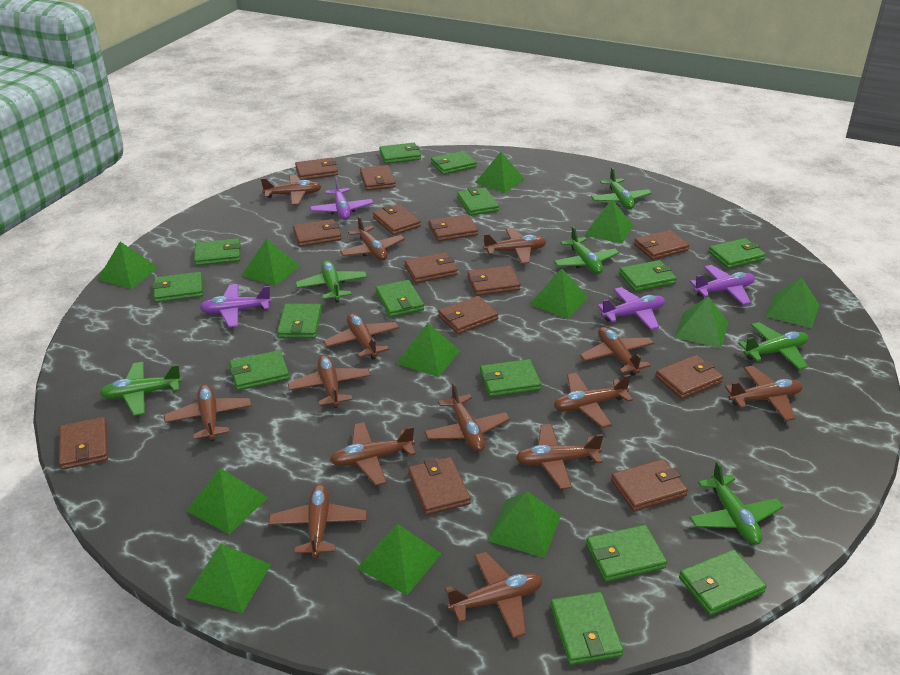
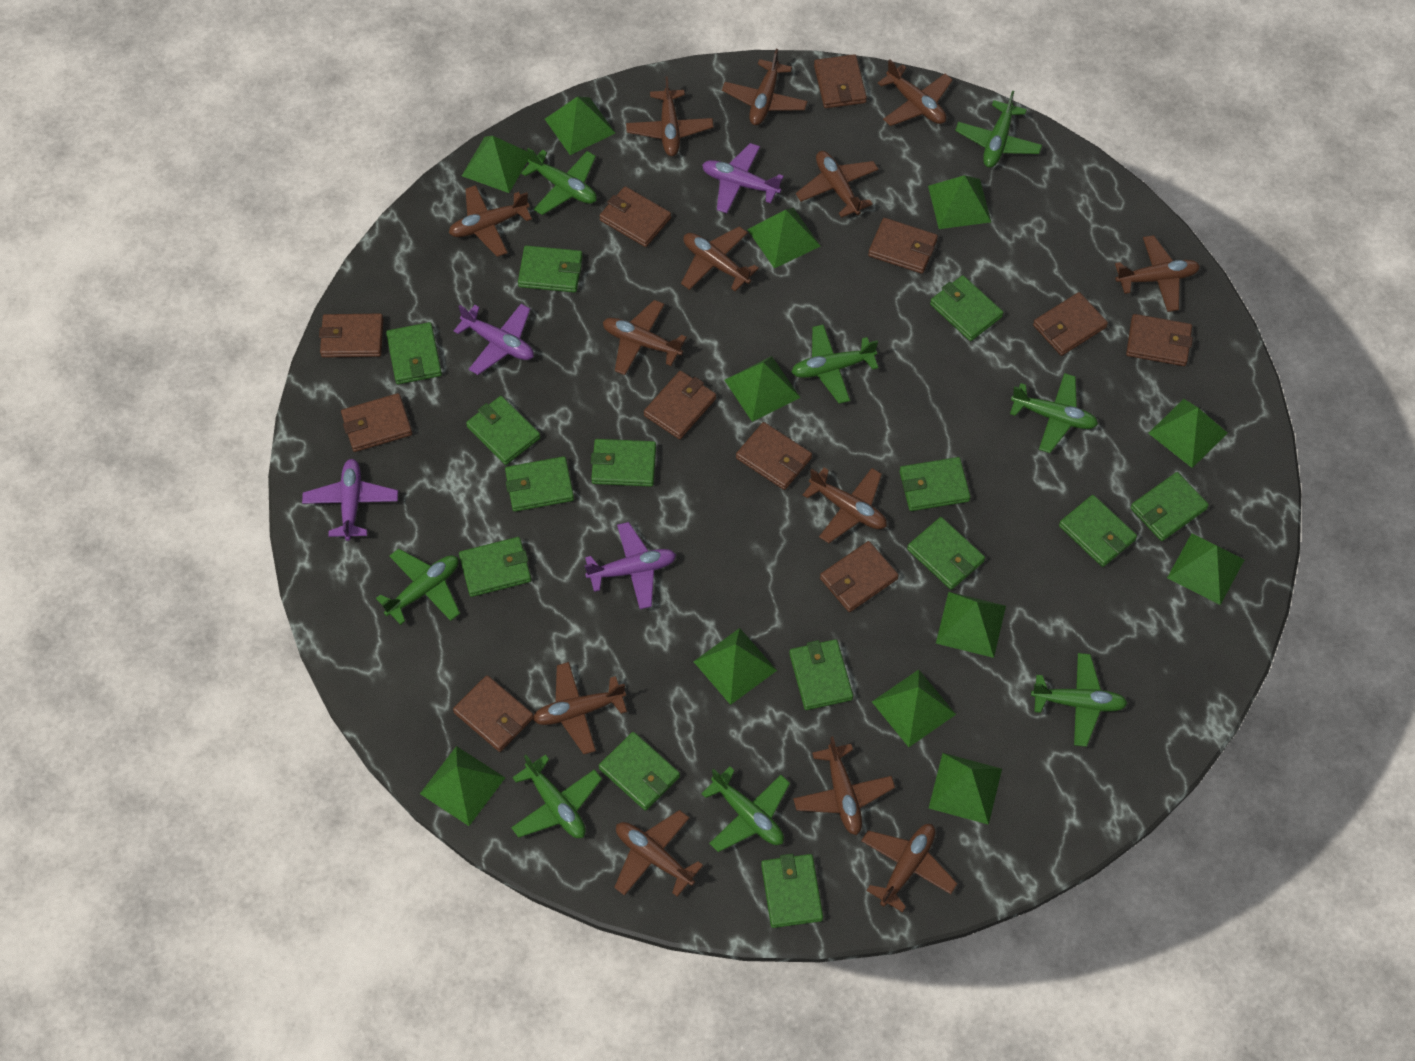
brown plane: 14 -> 13
brown wallet: 13 -> 11
green plane: 6 -> 8

